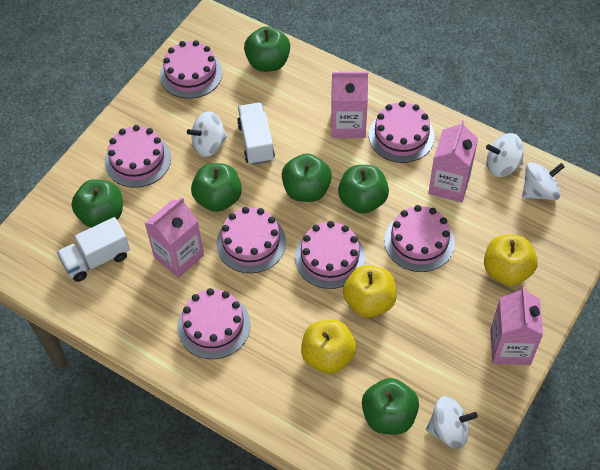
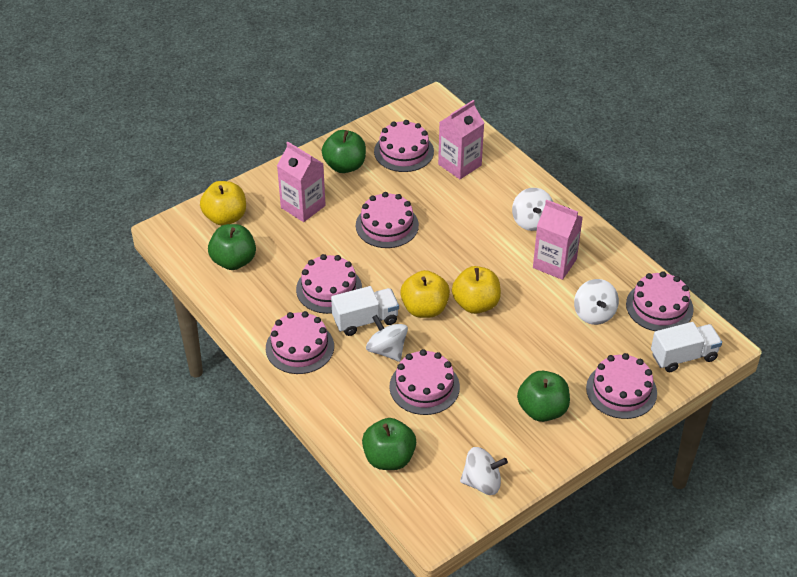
green apple: 6 -> 4
pink carton: 4 -> 3

